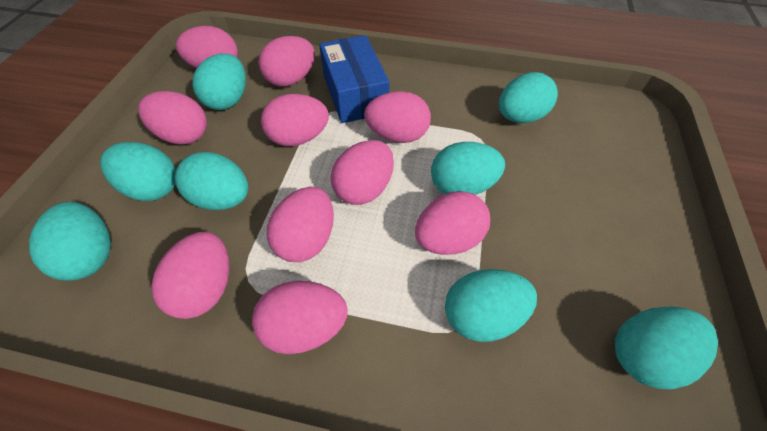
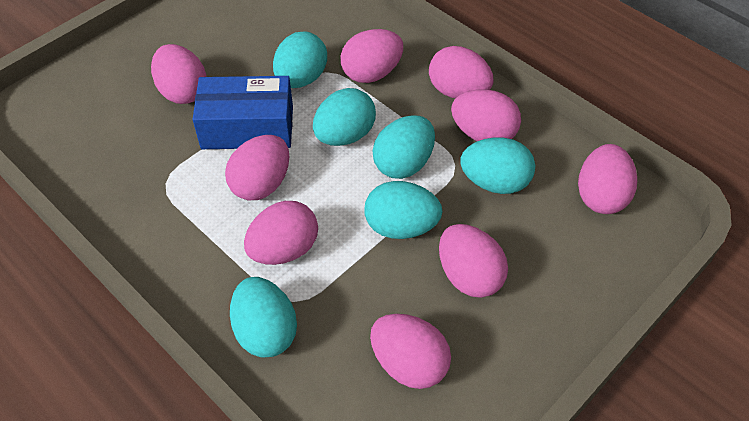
pink egg: 10 -> 9
turquoise egg: 8 -> 6

